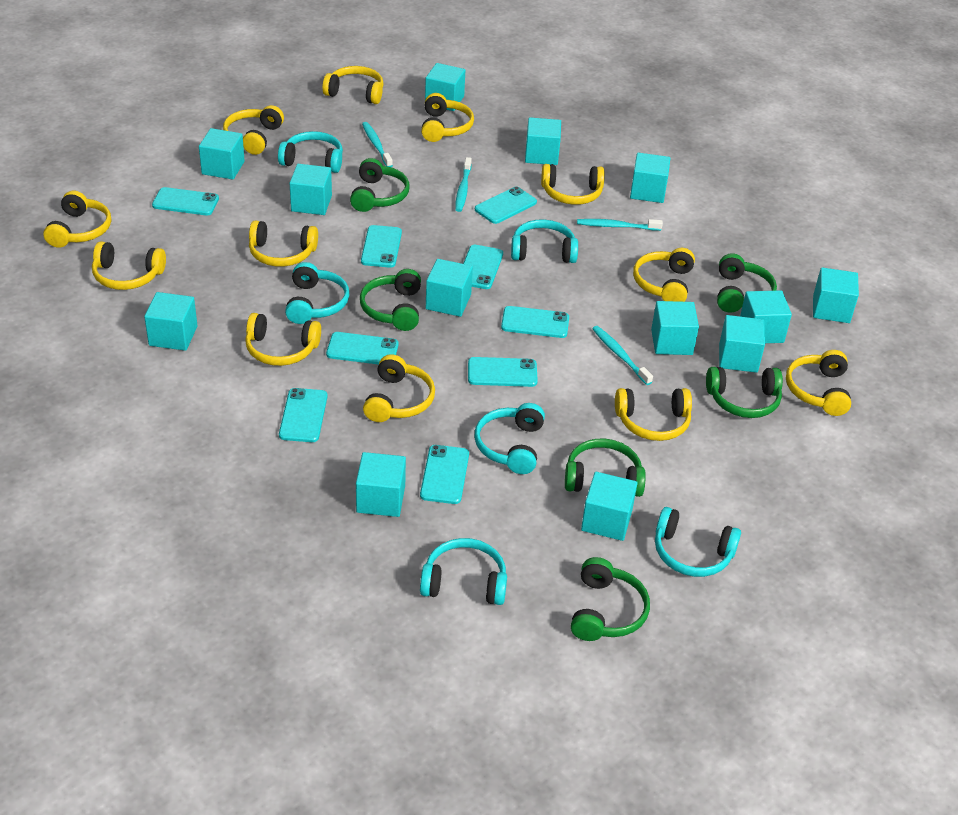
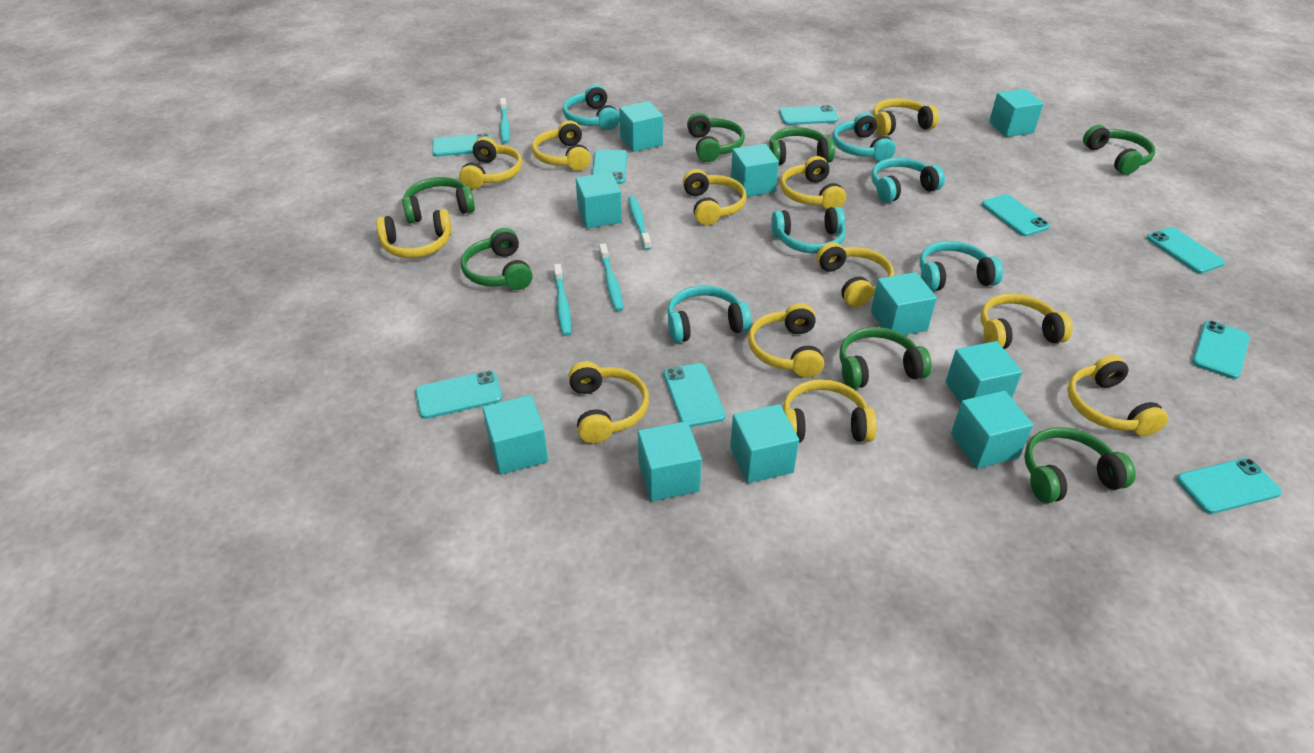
green headphones: 6 -> 7
turquoise cube: 13 -> 10

